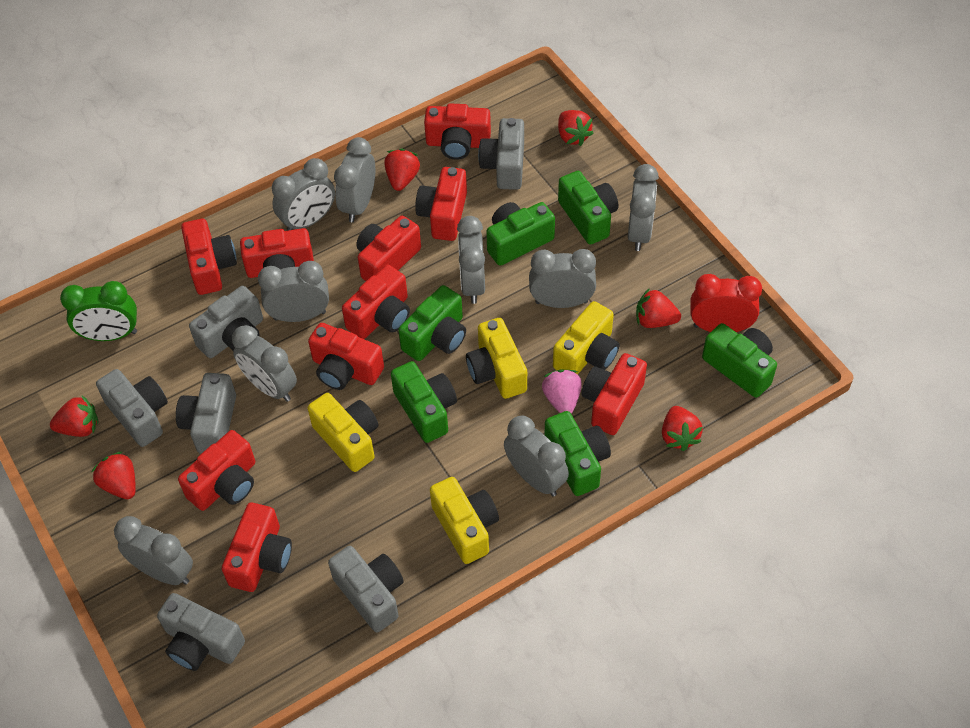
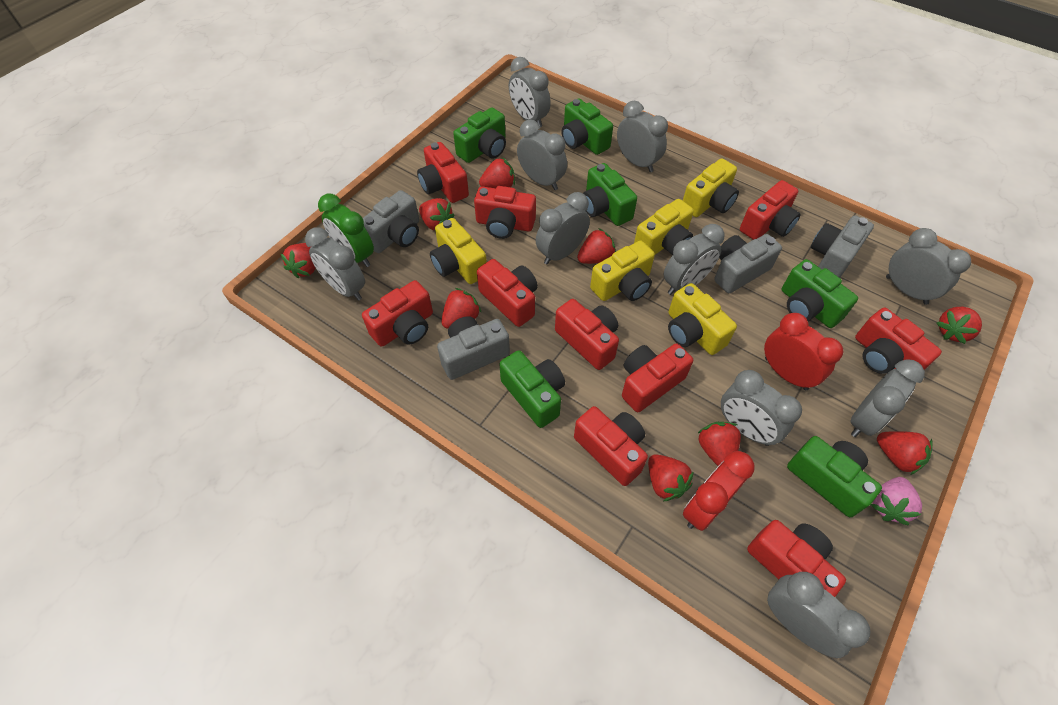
grey camera: 6 -> 4
grey clock: 9 -> 10
red clock: 1 -> 2
red strawberry: 6 -> 9
yellow camera: 4 -> 5

